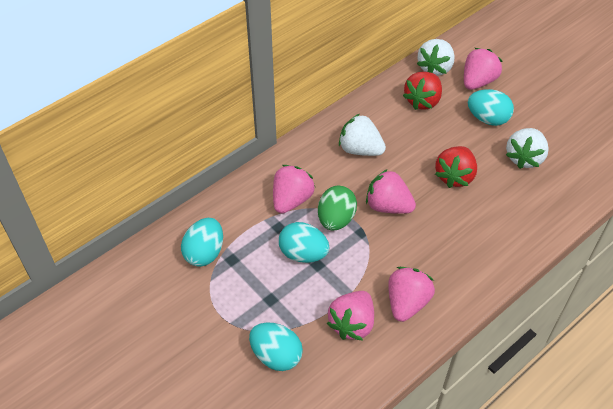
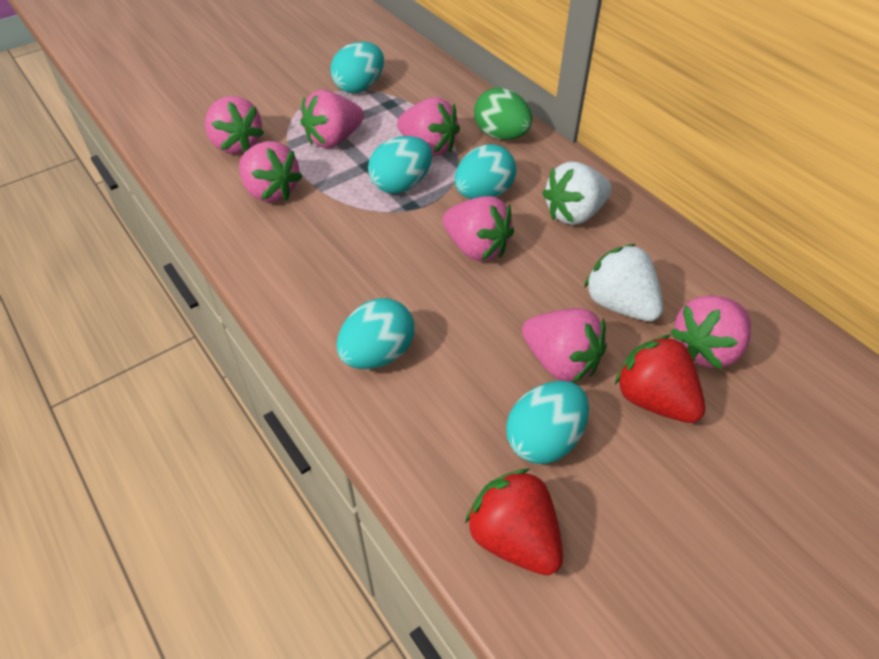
pink strawberry: 5 -> 7
turquoise egg: 4 -> 5
white strawberry: 3 -> 2

